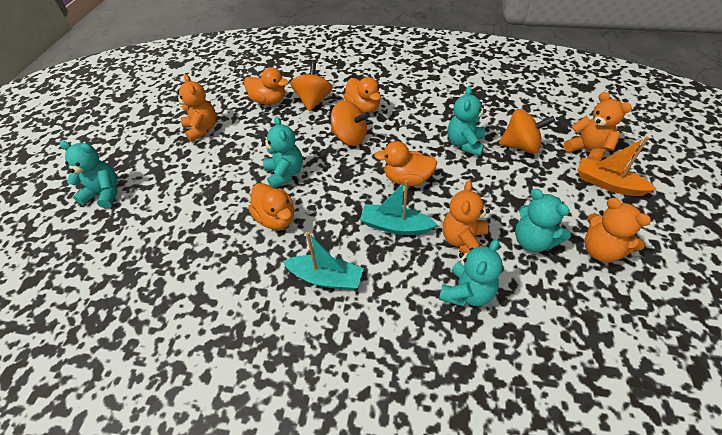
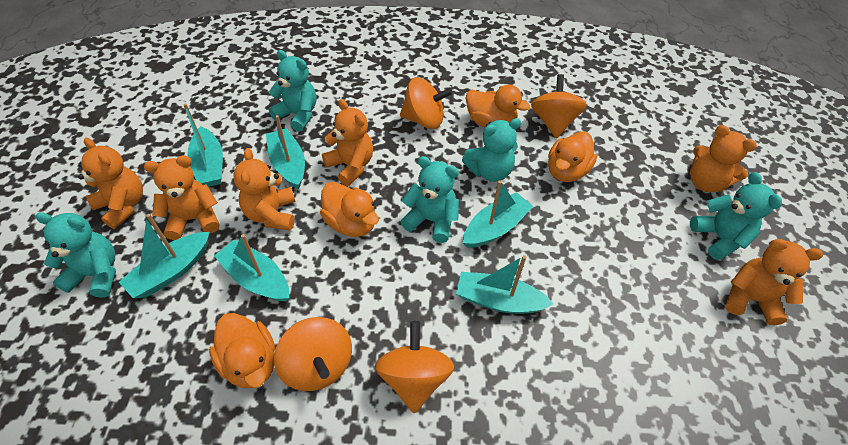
orange boat: 1 -> 0
orange spinning top: 3 -> 4
orange teddy bear: 4 -> 6
turquoise boat: 2 -> 6

